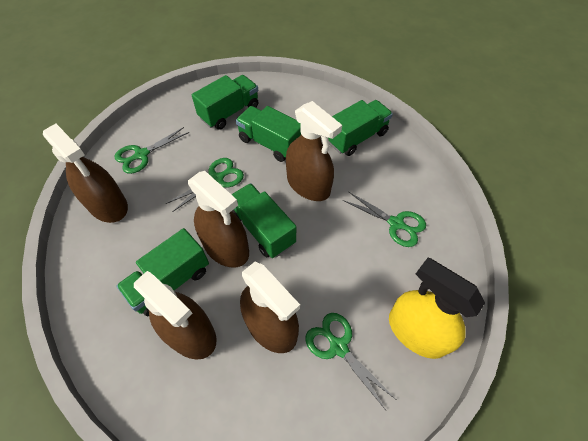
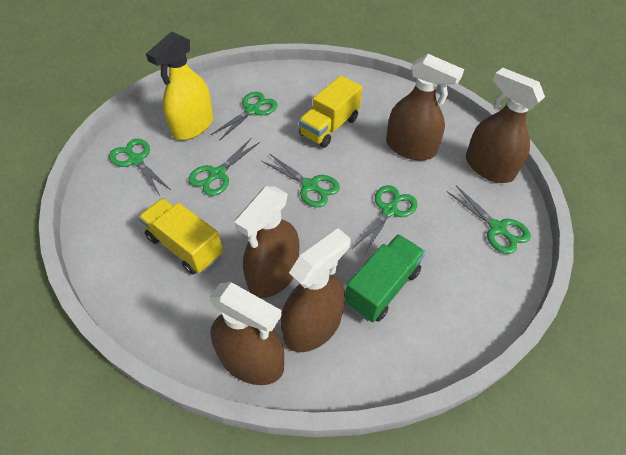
green scissors: 4 -> 6
green truck: 5 -> 1
yellow truck: 0 -> 2

